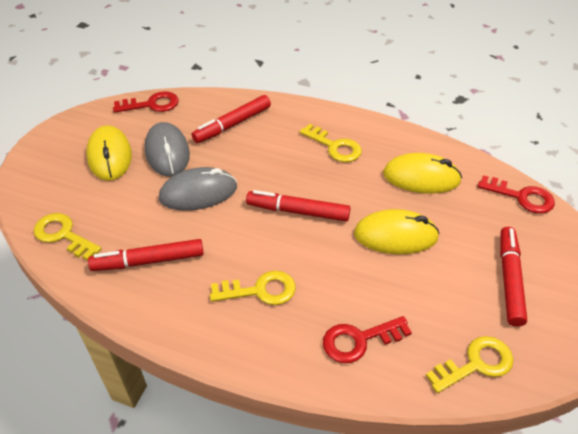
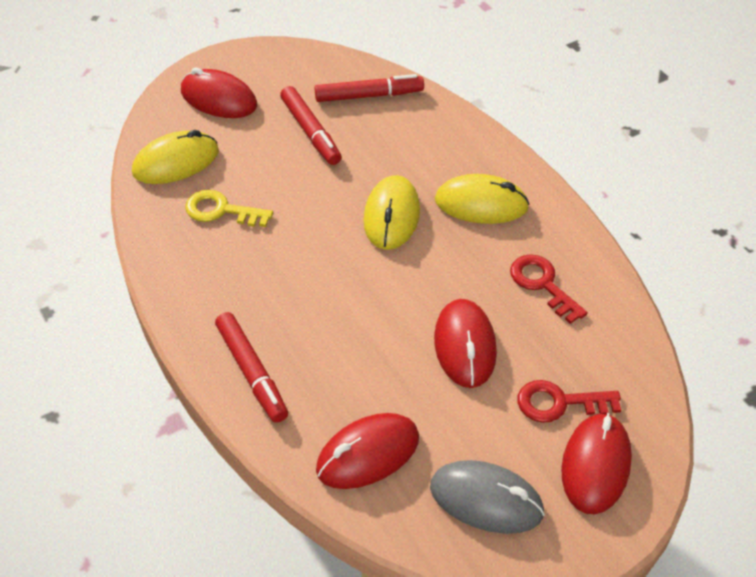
grey mouse: 2 -> 1
red key: 3 -> 2
red marker: 4 -> 3
red mouse: 0 -> 4
yellow key: 4 -> 1

